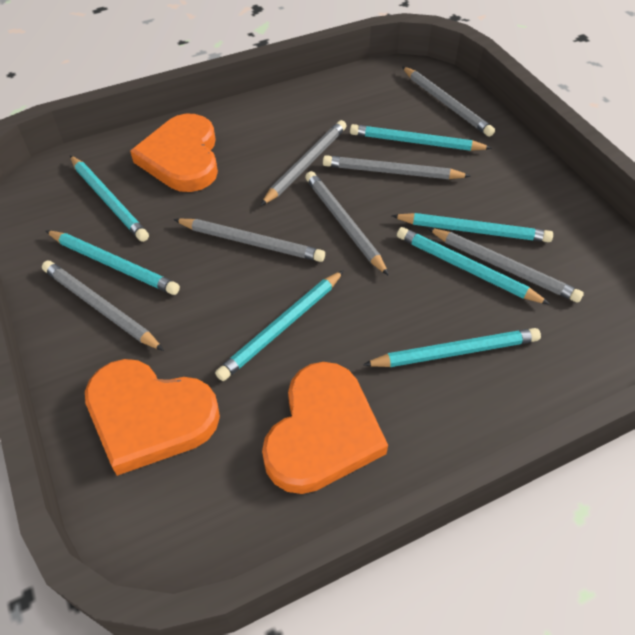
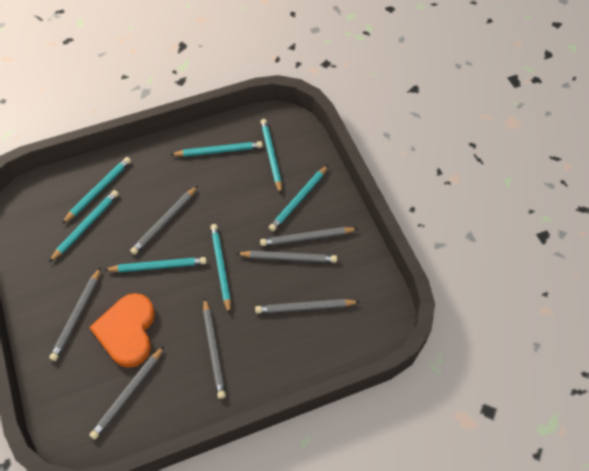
orange heart: 3 -> 1

